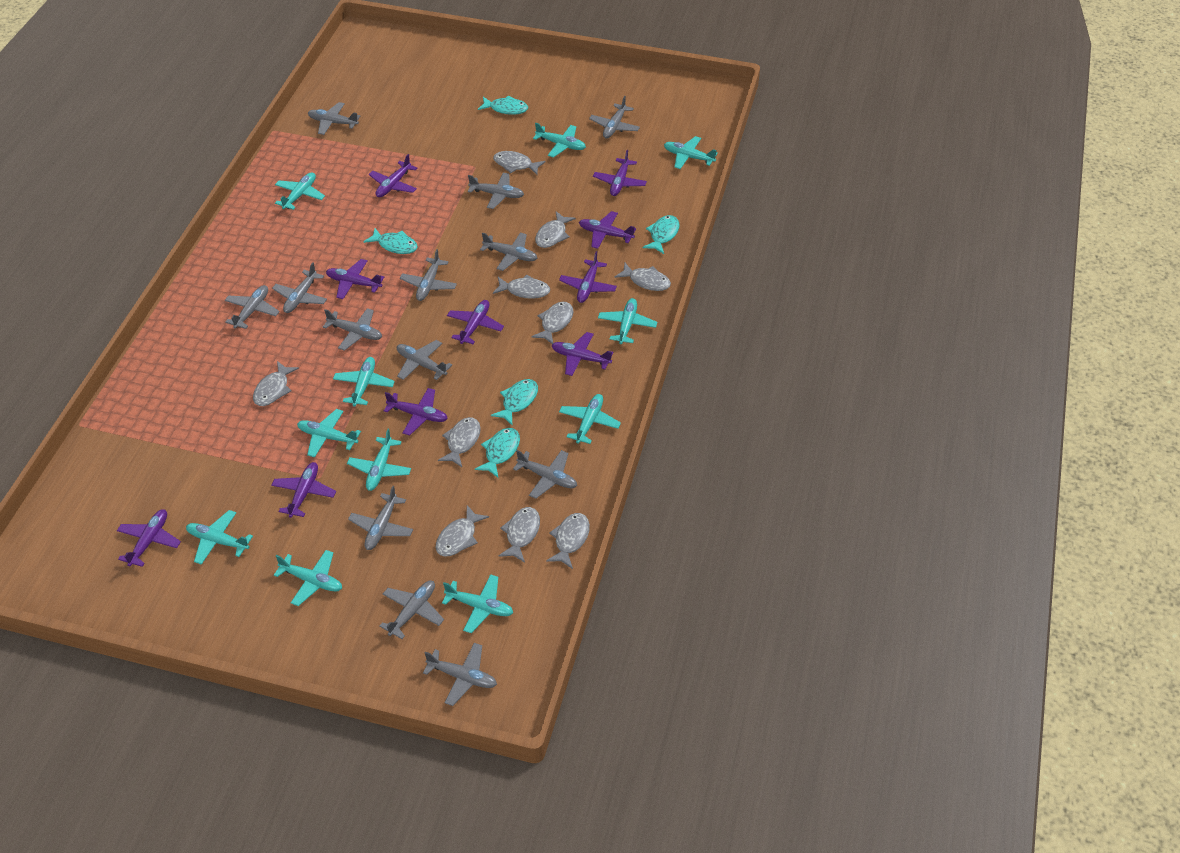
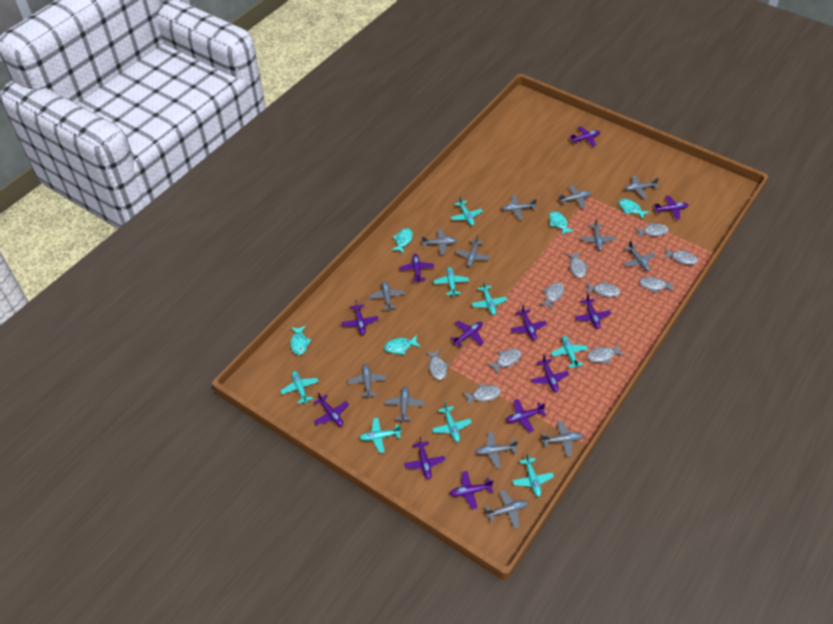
purple plane: 10 -> 12
turquoise plane: 11 -> 8

